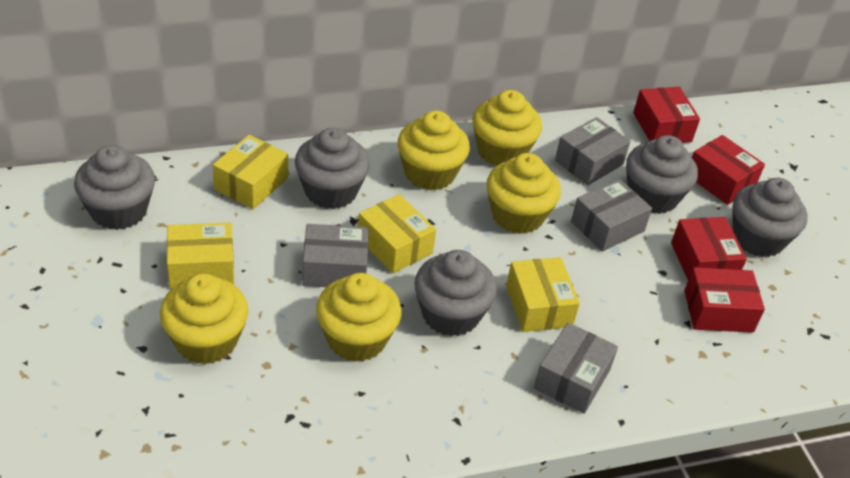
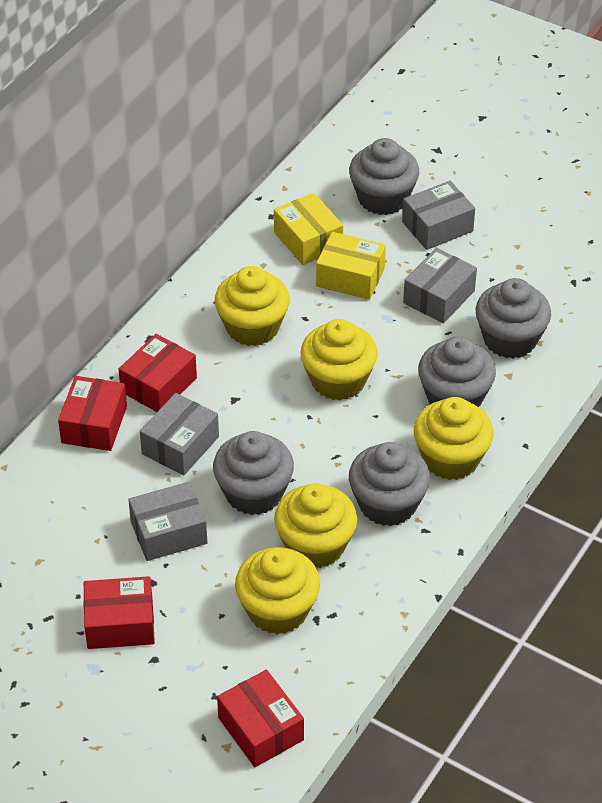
yellow box: 4 -> 2

